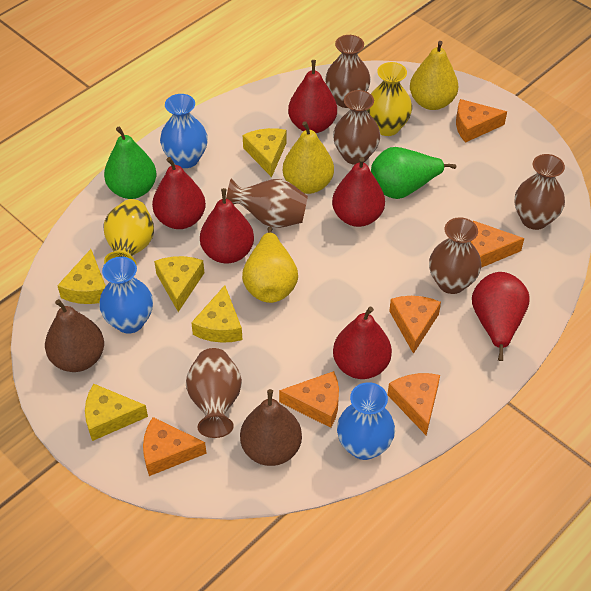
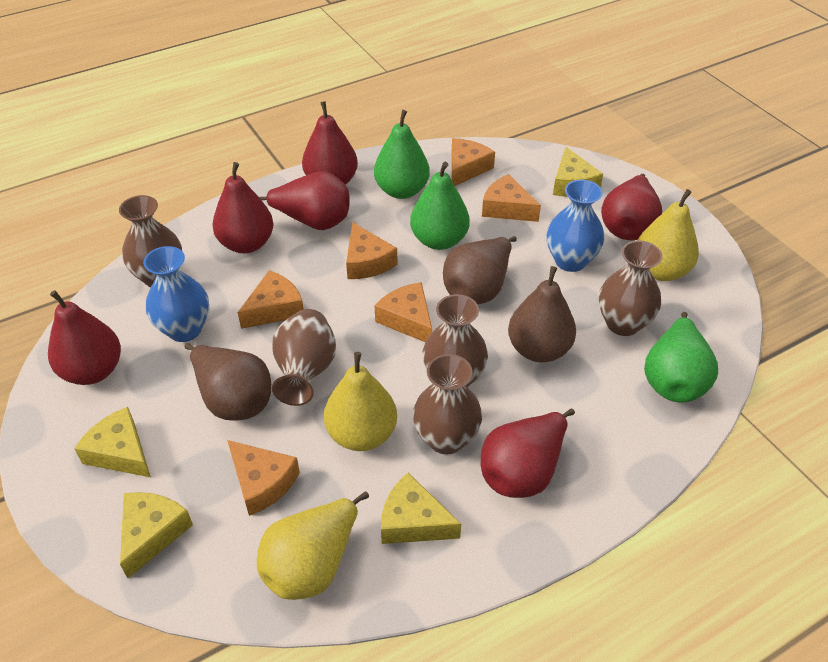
blue vase: 3 -> 2
brown pear: 2 -> 3
brown vase: 6 -> 5
green pear: 2 -> 3
yellow cheese: 5 -> 4
yellow vase: 2 -> 0

